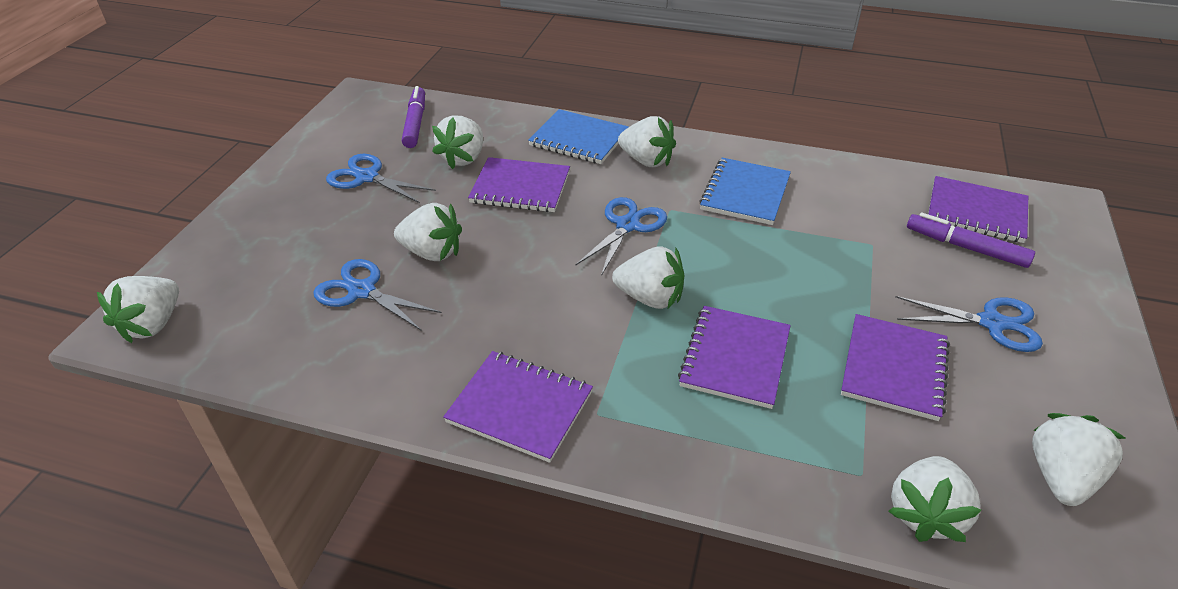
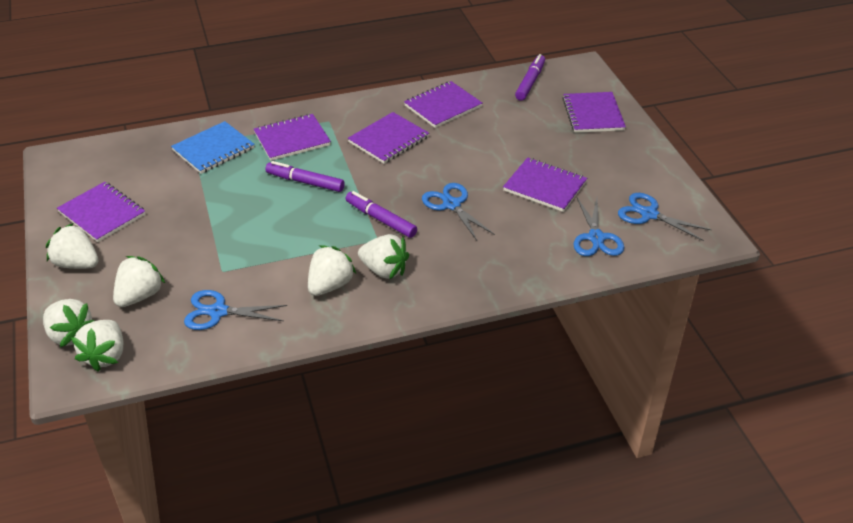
blue notebook: 2 -> 1
purple marker: 2 -> 3
purple notebook: 5 -> 6
white strawberry: 7 -> 6

